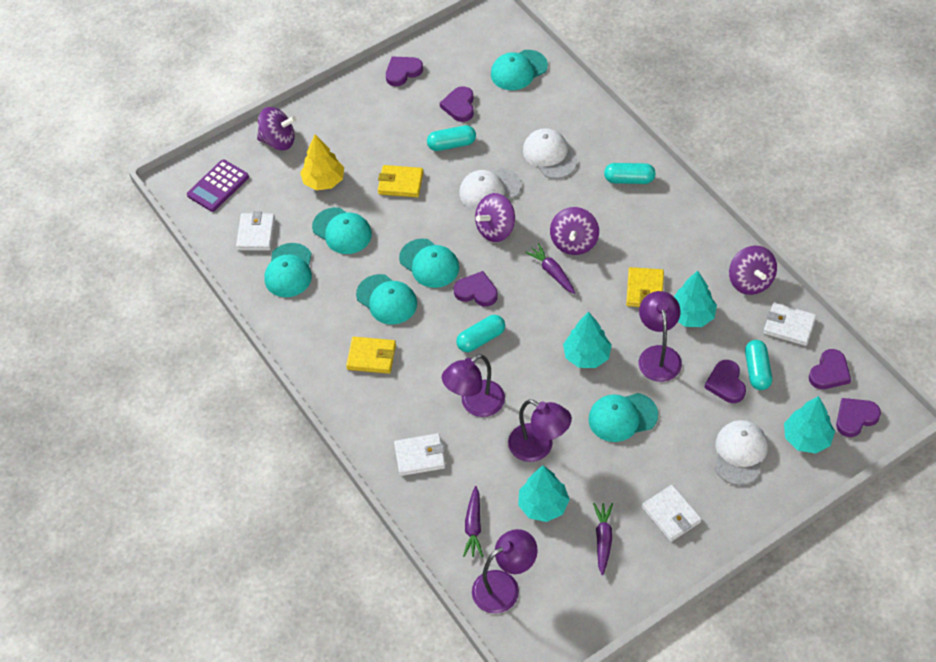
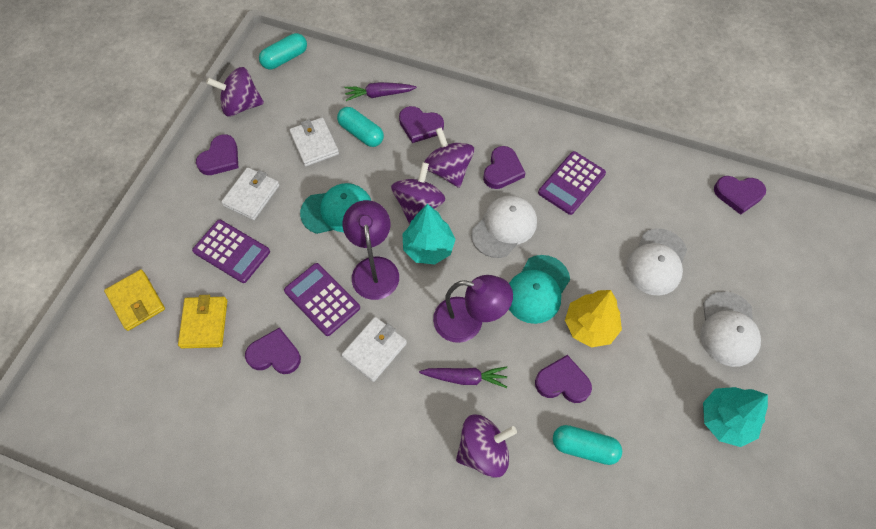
purple calculator: 1 -> 3
purple carrot: 3 -> 2
purple lamp: 4 -> 2
turquoise cap: 6 -> 2
turquoise capsule: 4 -> 3
turquoise tree: 4 -> 2
white wallet: 4 -> 3
yellow wallet: 3 -> 2

